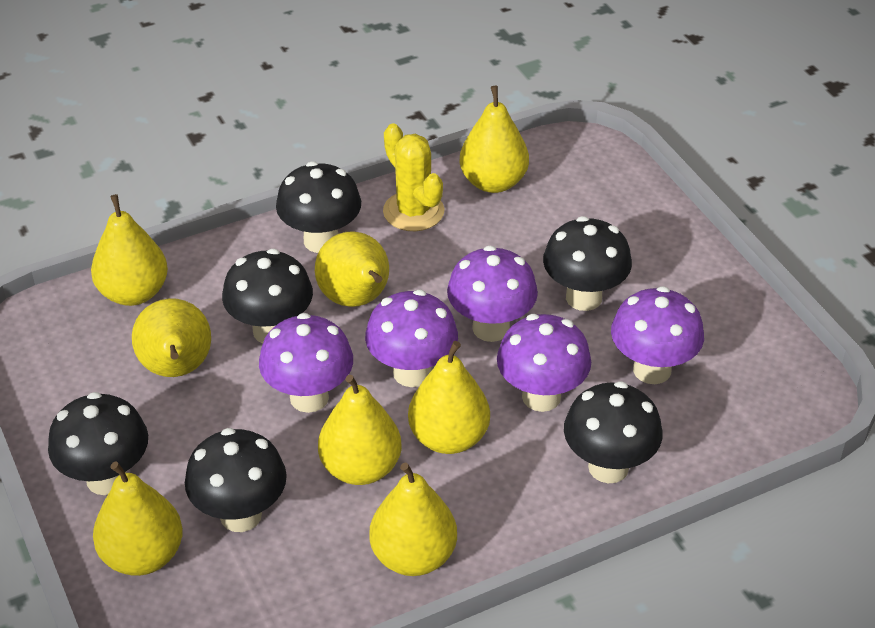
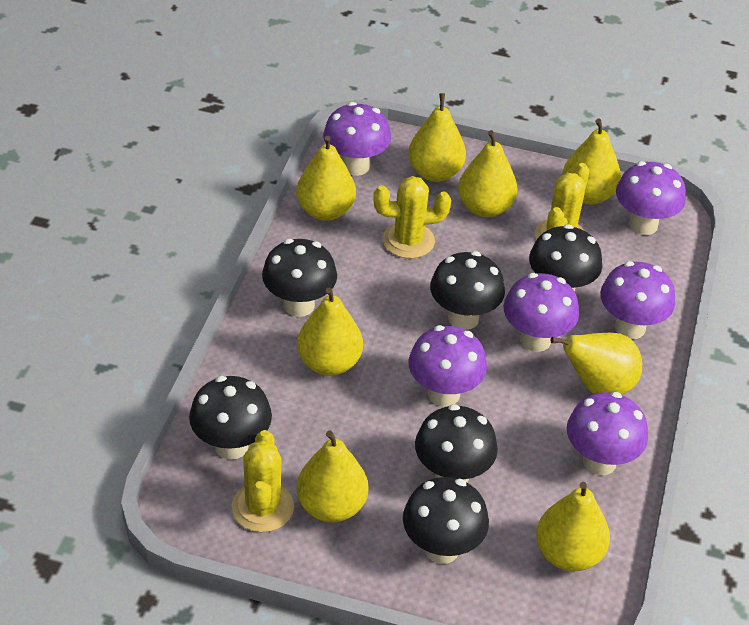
purple mushroom: 5 -> 6
yellow cactus: 1 -> 3

